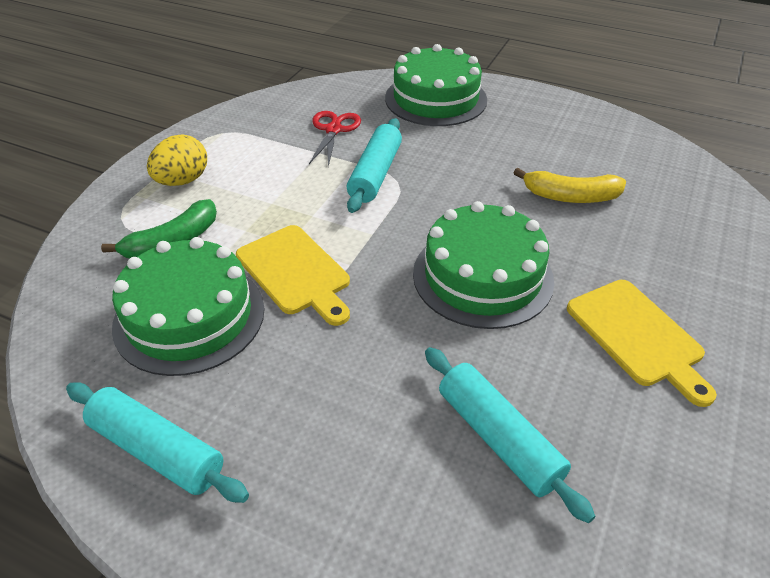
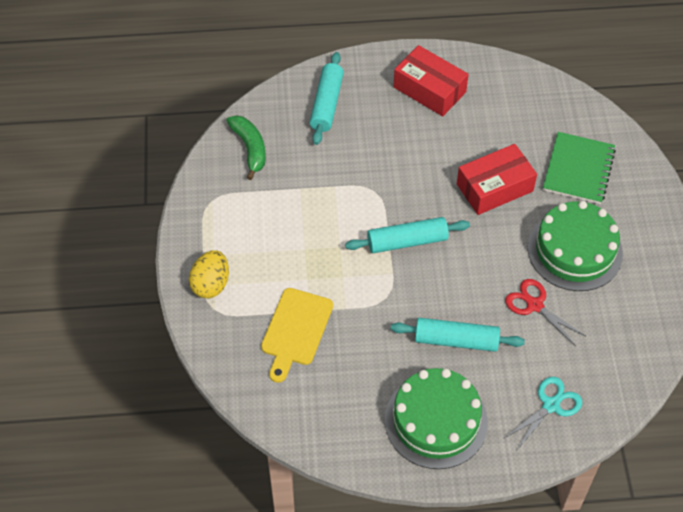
green cake: 3 -> 2
green notebook: 0 -> 1
red box: 0 -> 2
turquoise scissors: 0 -> 1
yellow banana: 1 -> 0
yellow cutting board: 2 -> 1

